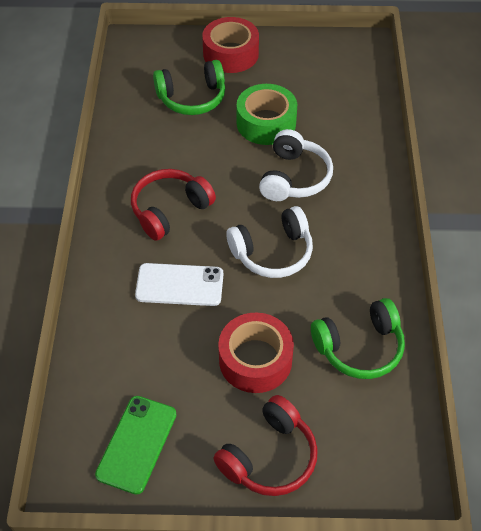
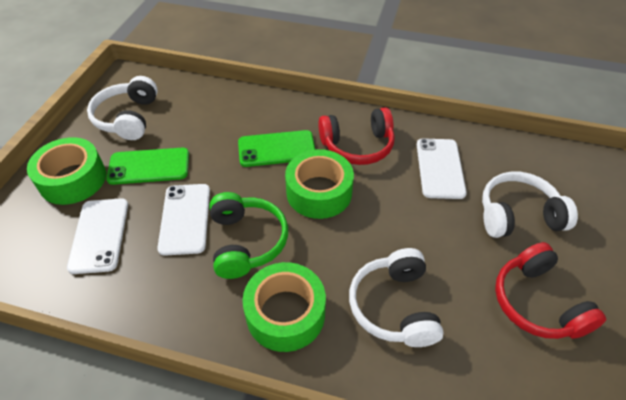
green headphones: 2 -> 1
green phone: 1 -> 2
green tape: 1 -> 3
red tape: 2 -> 0
white headphones: 2 -> 3
white phone: 1 -> 3

